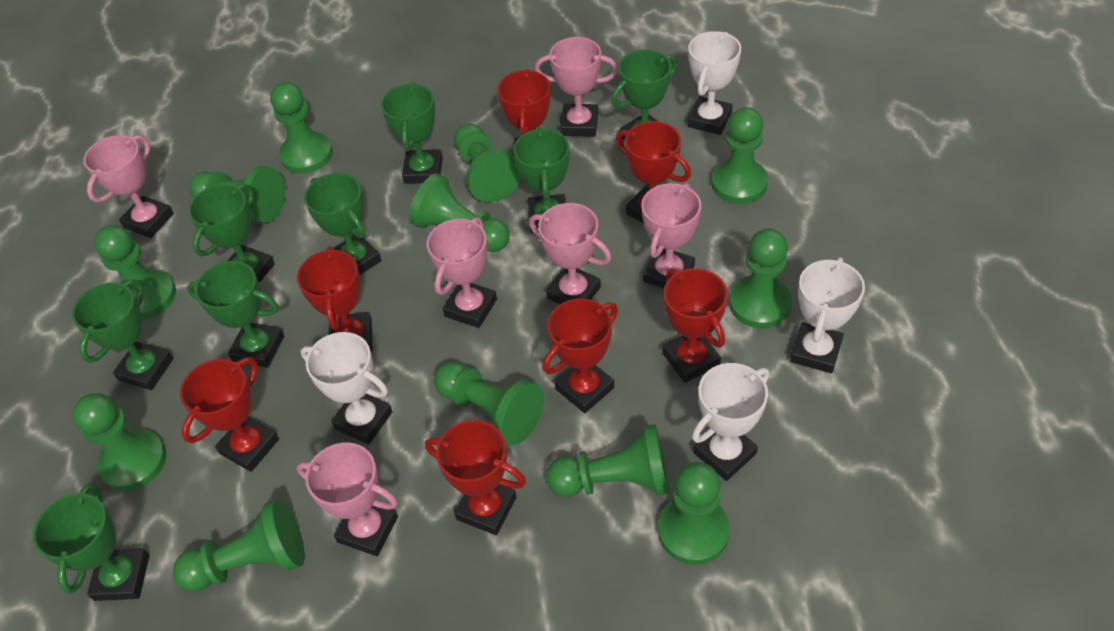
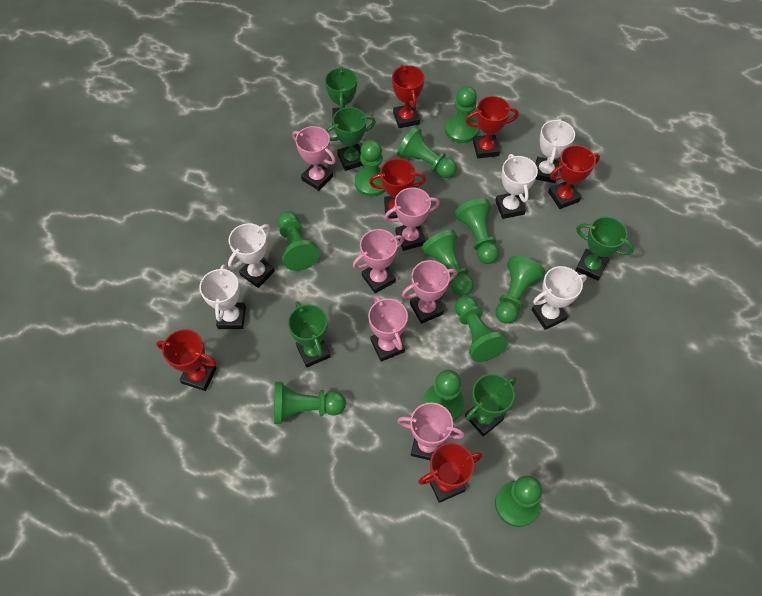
green pawn: 12 -> 11
green trophy: 8 -> 5
red trophy: 7 -> 6
white trophy: 4 -> 5

